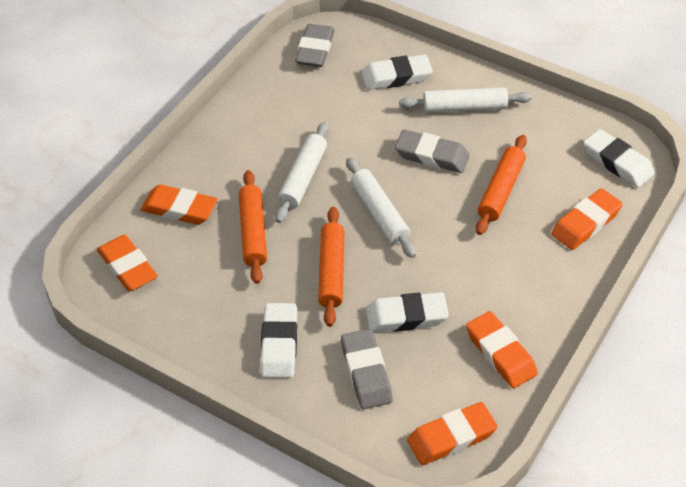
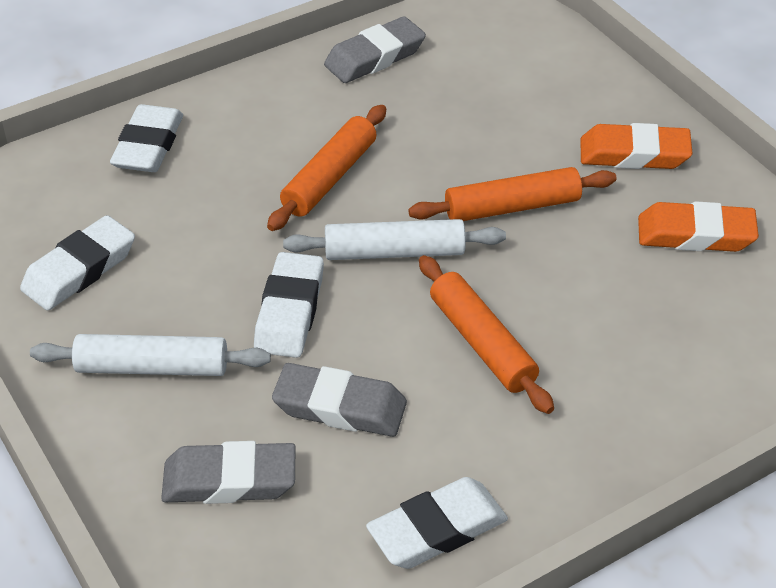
orange eraser: 5 -> 2
white rolling pin: 3 -> 2

